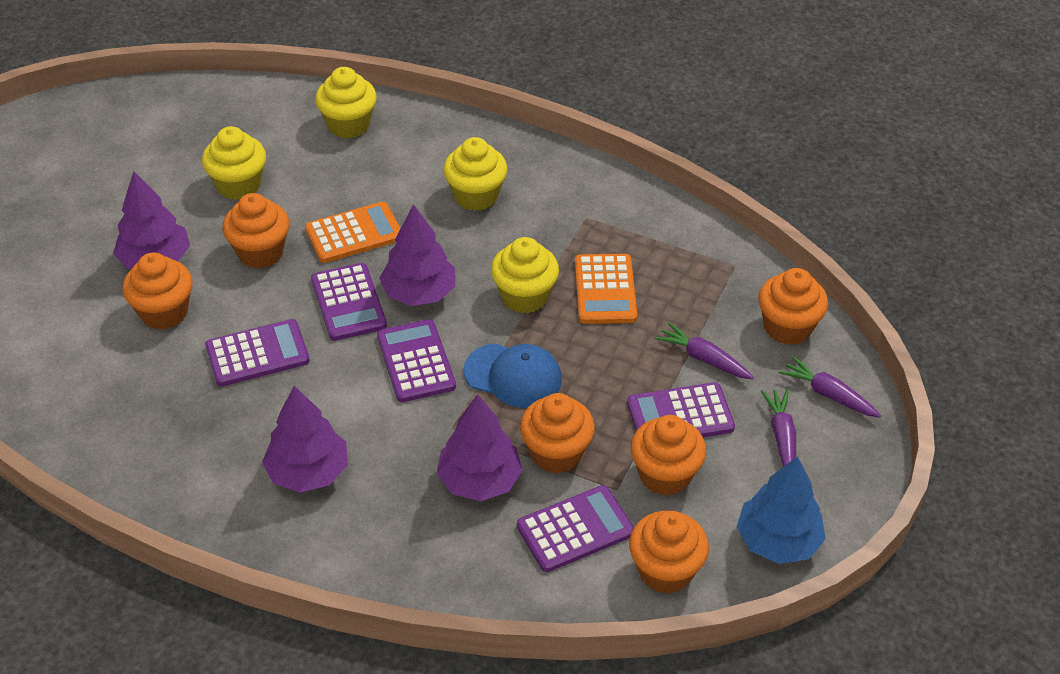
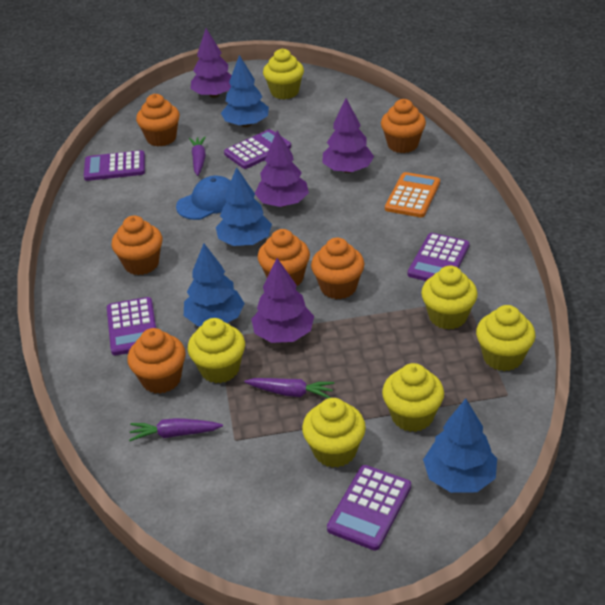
blue tree: 1 -> 4
orange calculator: 2 -> 1
yellow cupcake: 4 -> 6

